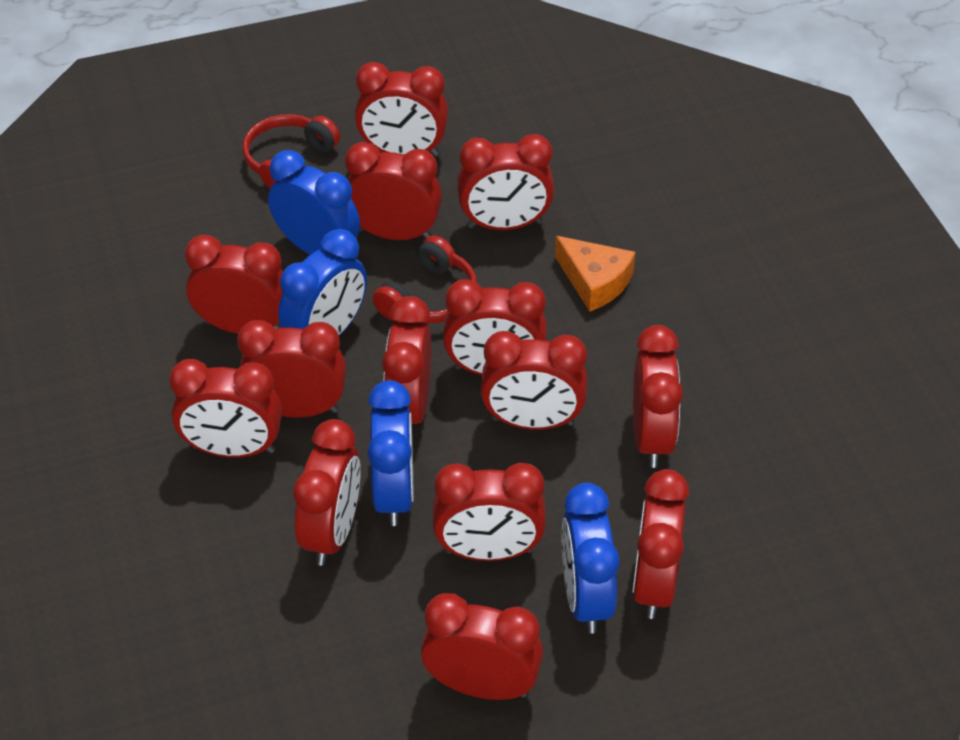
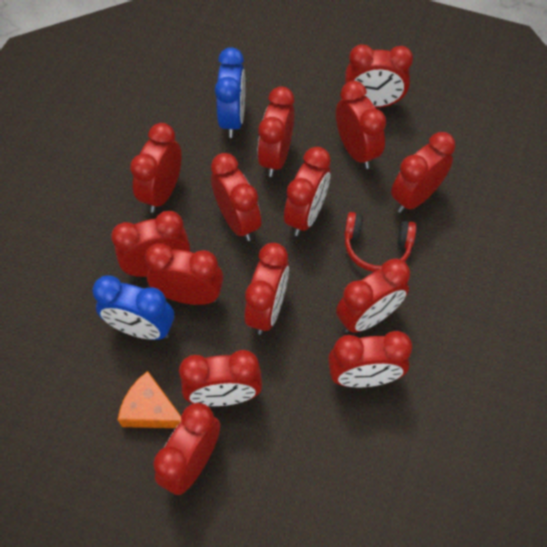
blue clock: 4 -> 2
red headphones: 2 -> 1

